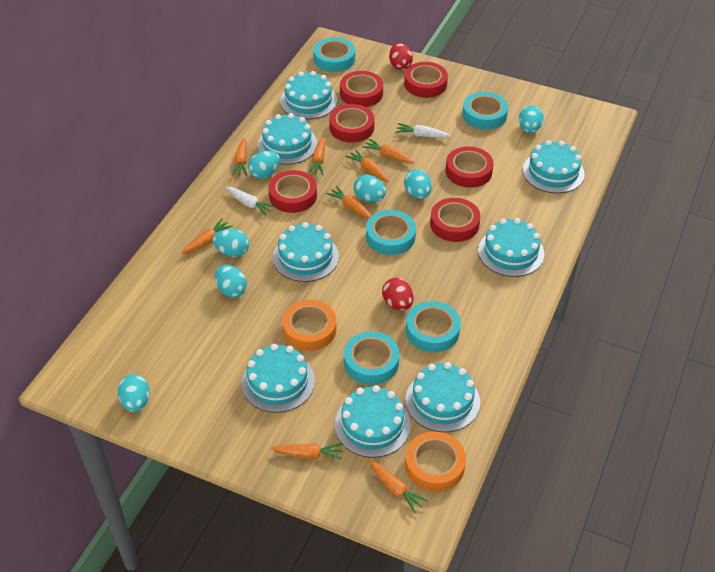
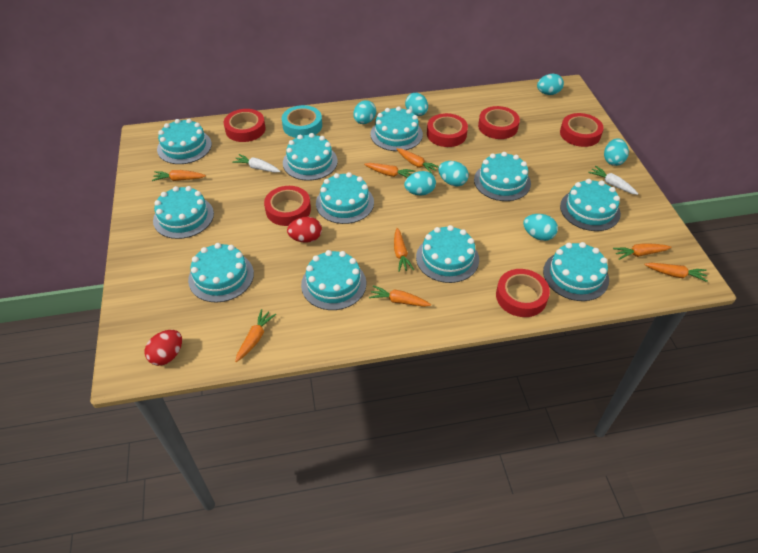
orange tape: 2 -> 0
turquoise cake: 8 -> 11
turquoise tape: 5 -> 1

